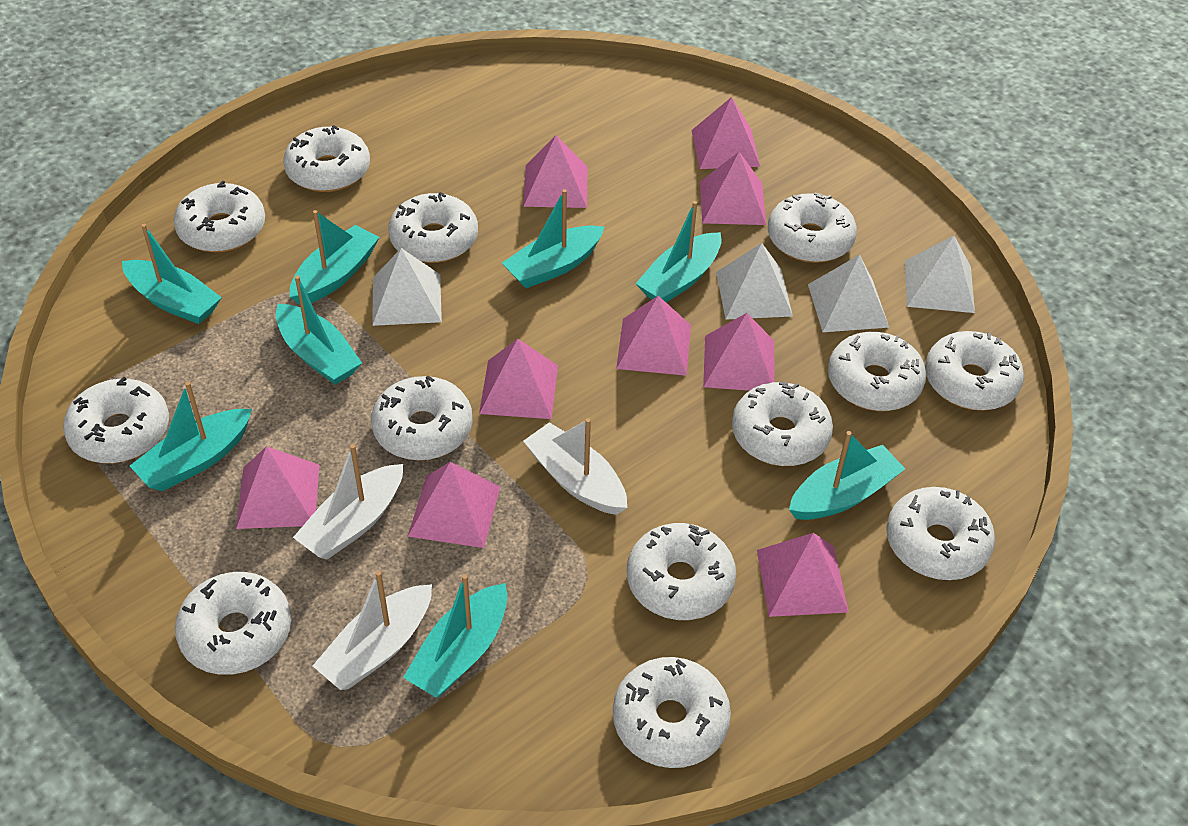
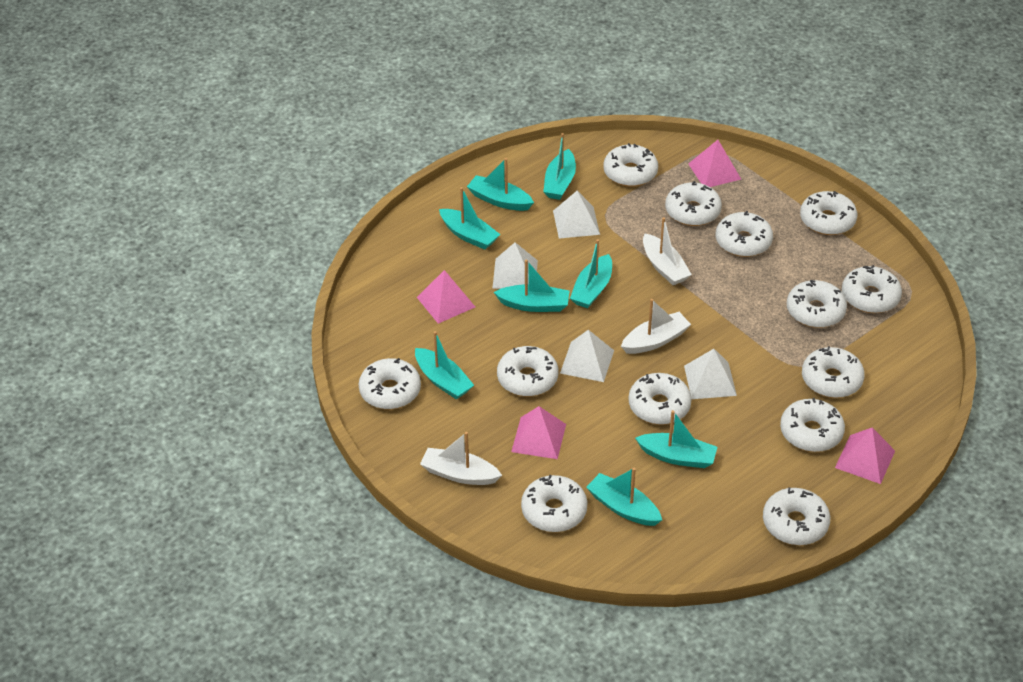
pink pyramid: 9 -> 4

